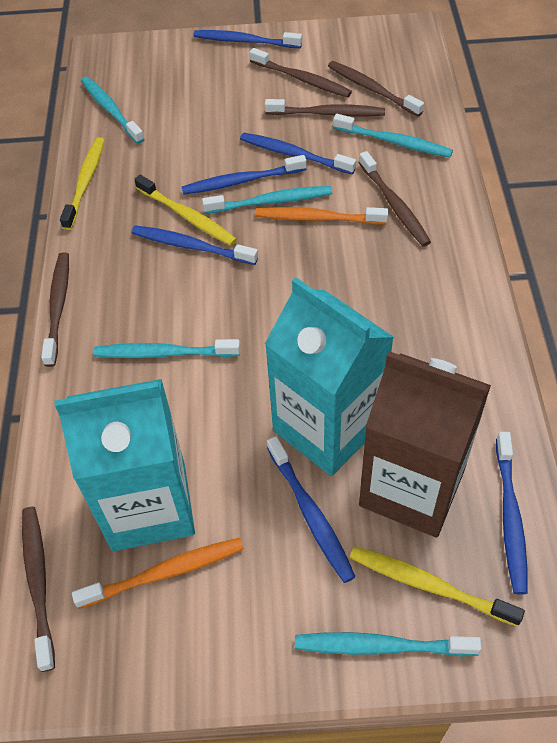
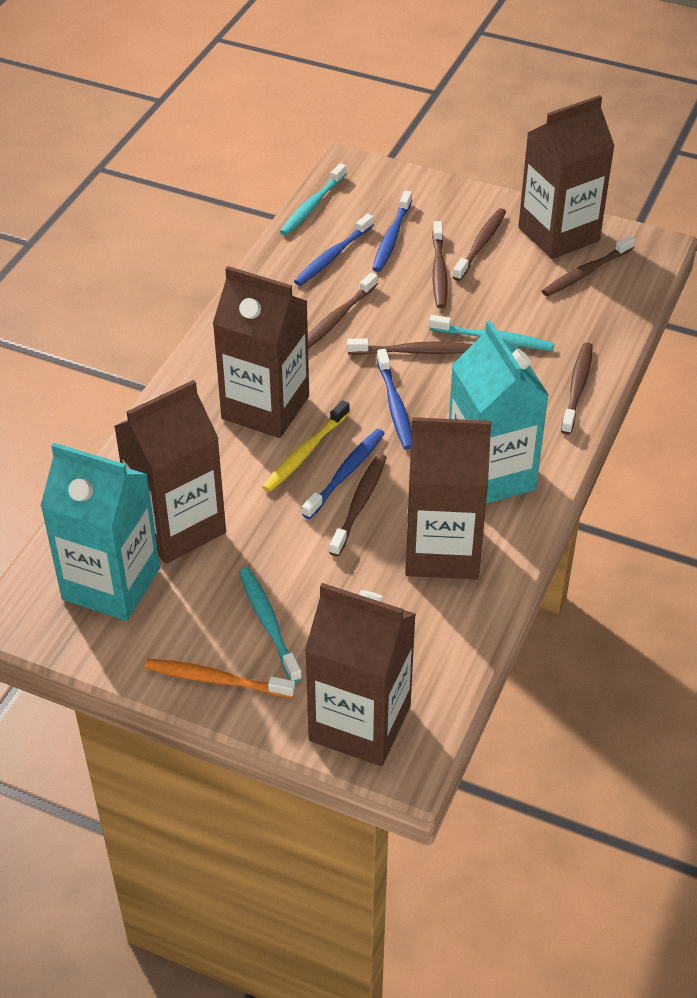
blue toothbrush: 6 -> 4
brown carton: 1 -> 5
brown toothbrush: 6 -> 7
orange toothbrush: 2 -> 1
turquoise toothbrush: 5 -> 3
yellow toothbrush: 3 -> 1

